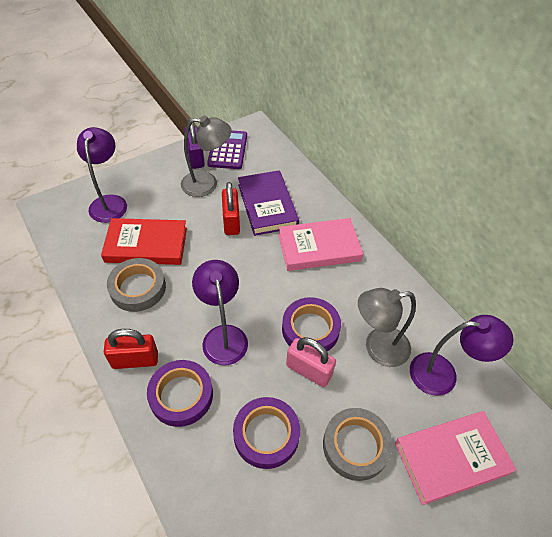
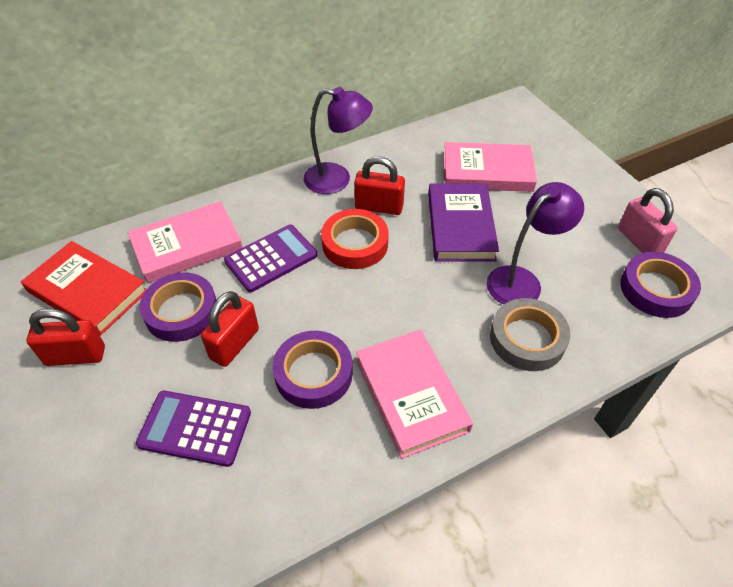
grey lamp: 2 -> 0
grey tape: 2 -> 1
pink book: 2 -> 3
purple calculator: 1 -> 2
purple lamp: 3 -> 2
purple padlock: 1 -> 0
red padlock: 2 -> 3
red tape: 0 -> 1

